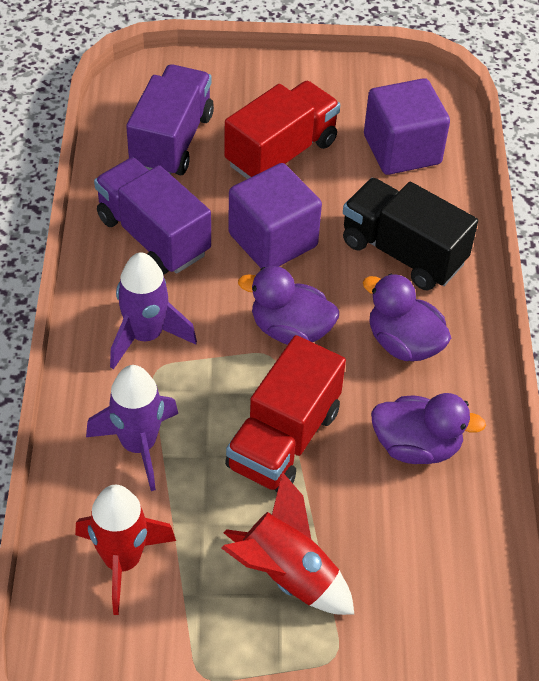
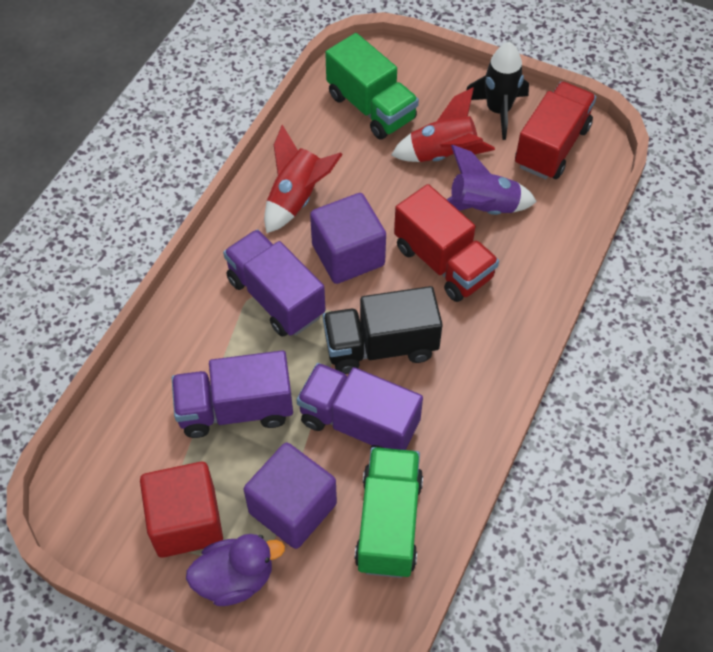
black rocket: 0 -> 1
green truck: 0 -> 2
purple duck: 3 -> 1
purple rocket: 2 -> 1
purple truck: 2 -> 3
red cube: 0 -> 1

